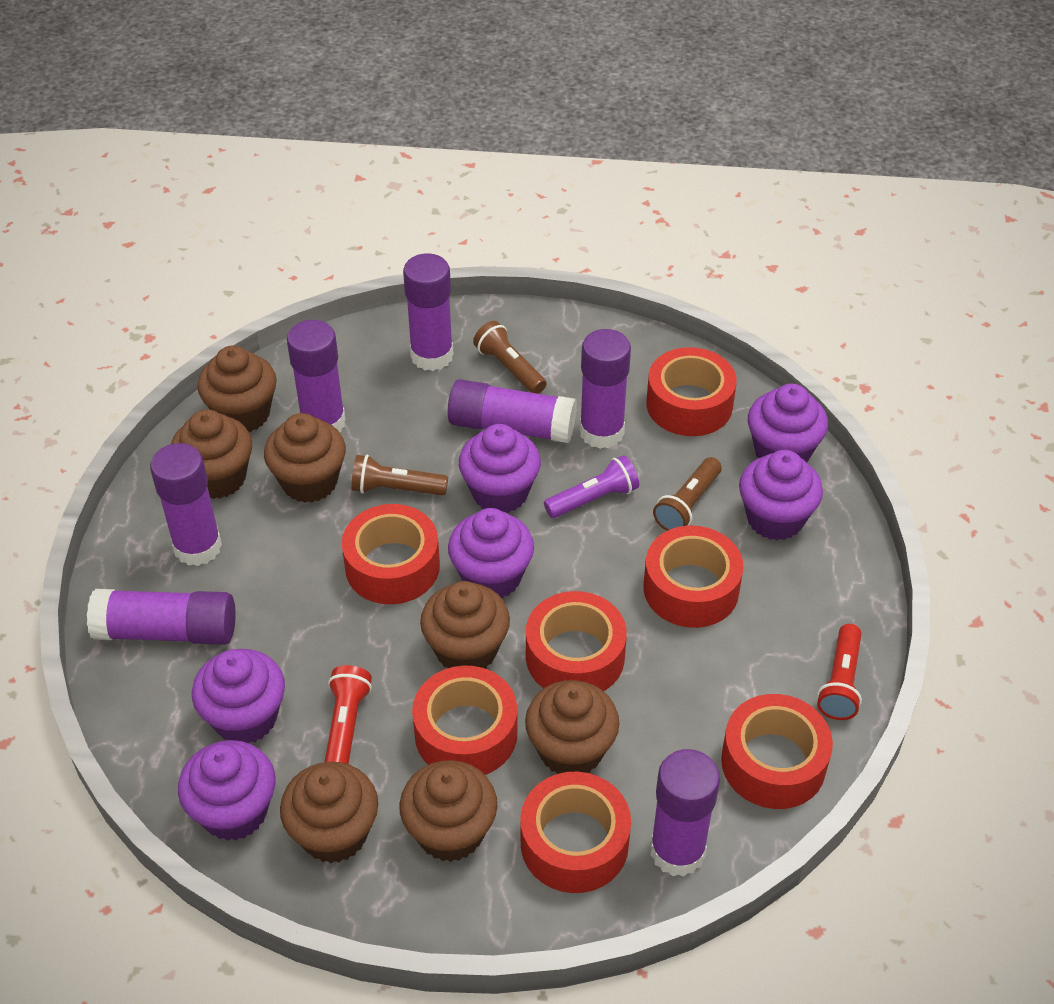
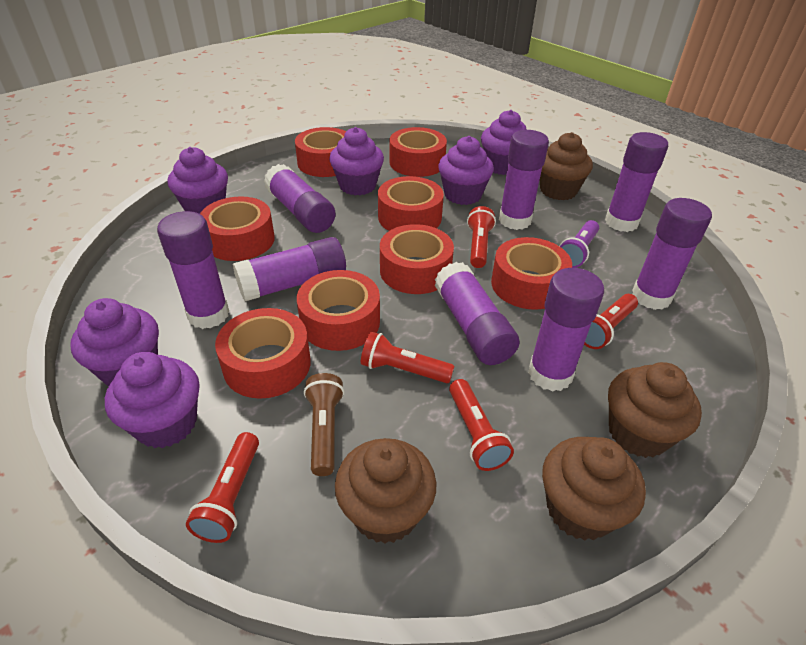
brown cupcake: 7 -> 4
brown flashlight: 3 -> 1
purple glue stick: 7 -> 8
red flashlight: 2 -> 5
red tape: 7 -> 8

